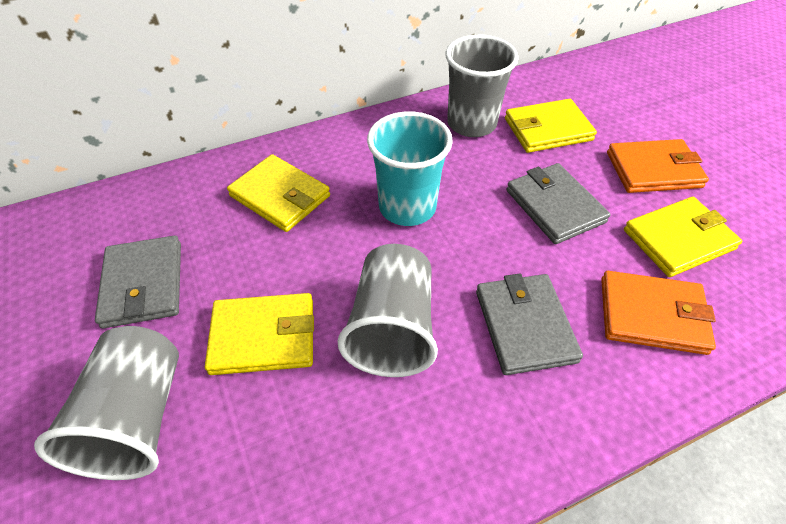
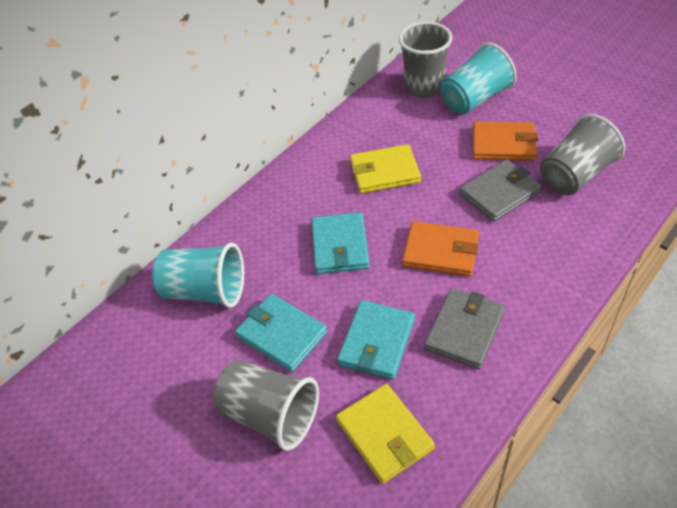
grey wallet: 3 -> 2
turquoise cup: 1 -> 2
turquoise wallet: 0 -> 3
yellow wallet: 4 -> 2

